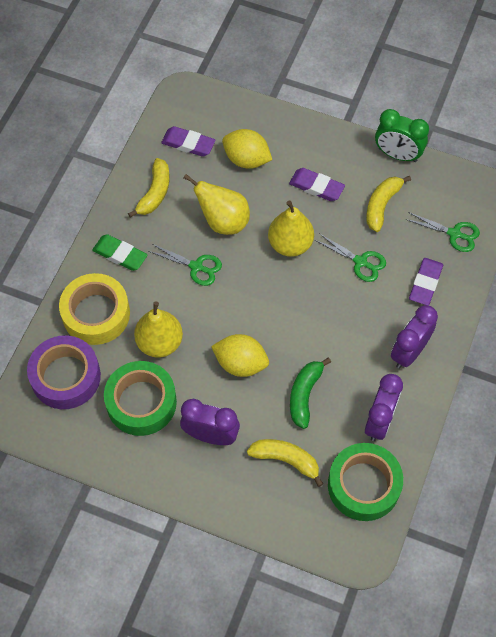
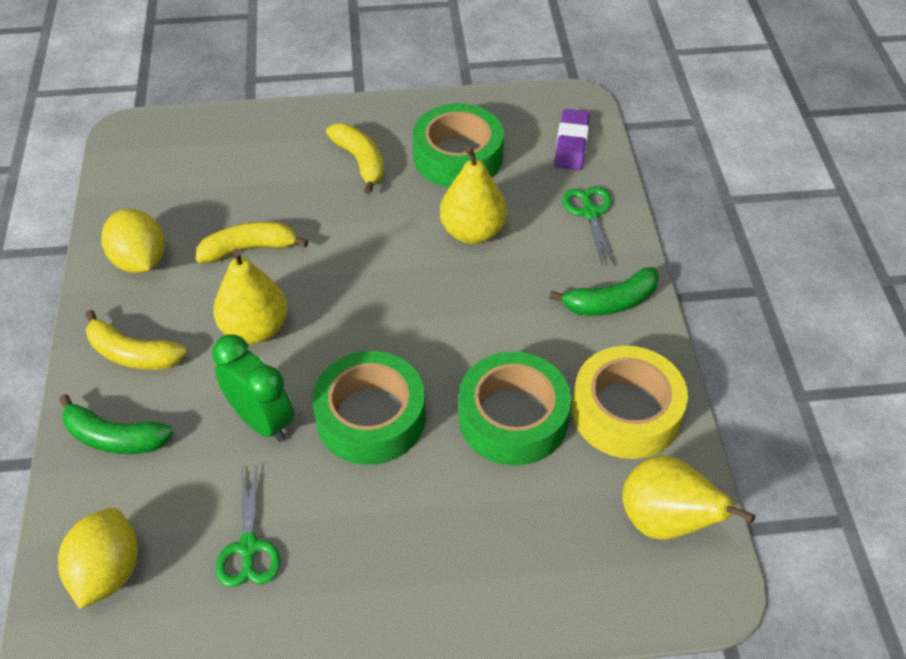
green banana: 1 -> 2
green eraser: 1 -> 0
green scissors: 3 -> 2
green tape: 2 -> 3
purple clock: 3 -> 0
purple eraser: 3 -> 1
purple tape: 1 -> 0

